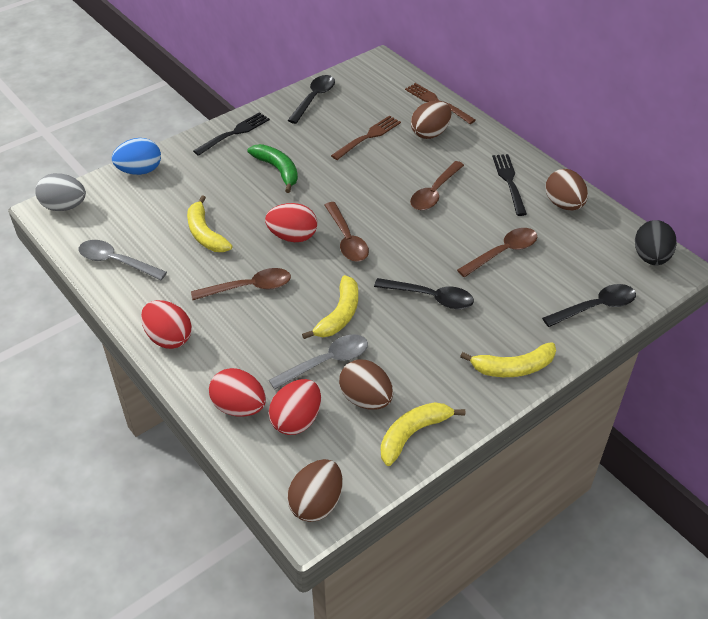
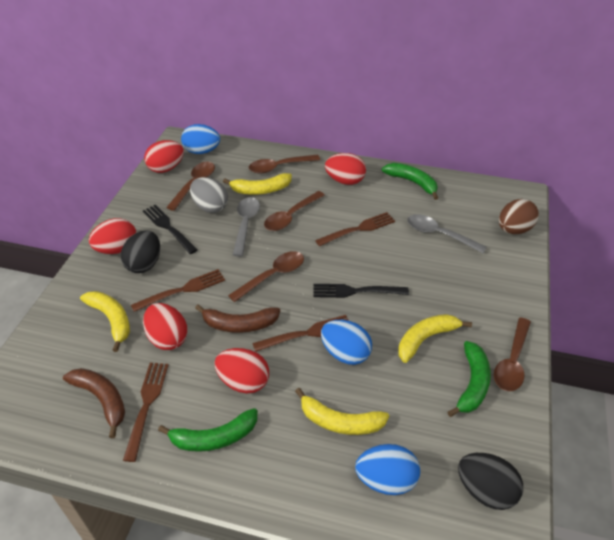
black egg: 1 -> 2
black spoon: 3 -> 0
blue egg: 1 -> 3
brown banana: 0 -> 2
brown egg: 4 -> 1
brown fork: 2 -> 4
brown spoon: 4 -> 5
green banana: 1 -> 3
red egg: 4 -> 5

